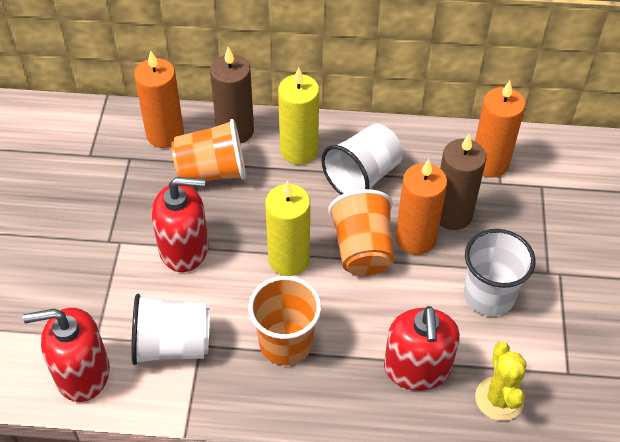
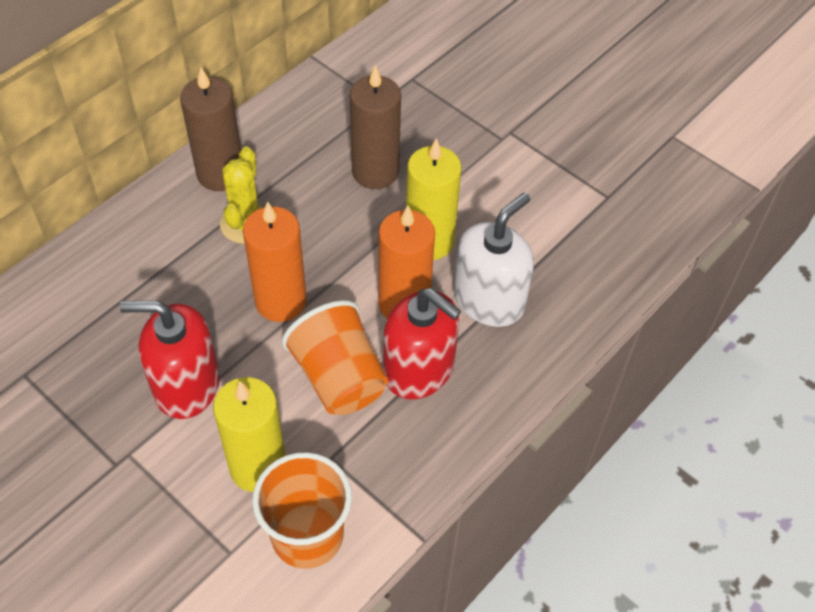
orange candle: 3 -> 2
orange cup: 3 -> 2
red soap dispenser: 3 -> 2
white cup: 3 -> 0
white soap dispenser: 0 -> 1

